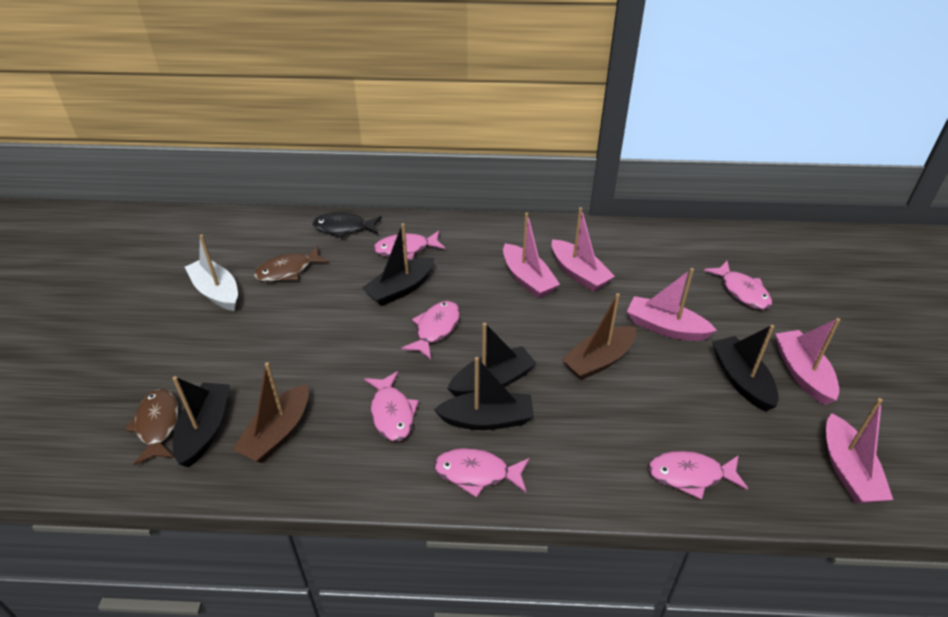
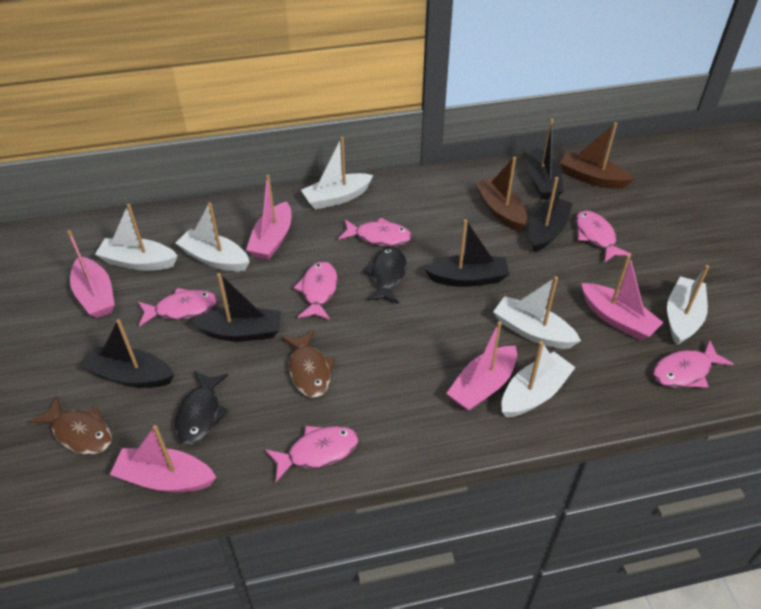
black fish: 1 -> 2
white boat: 1 -> 6

